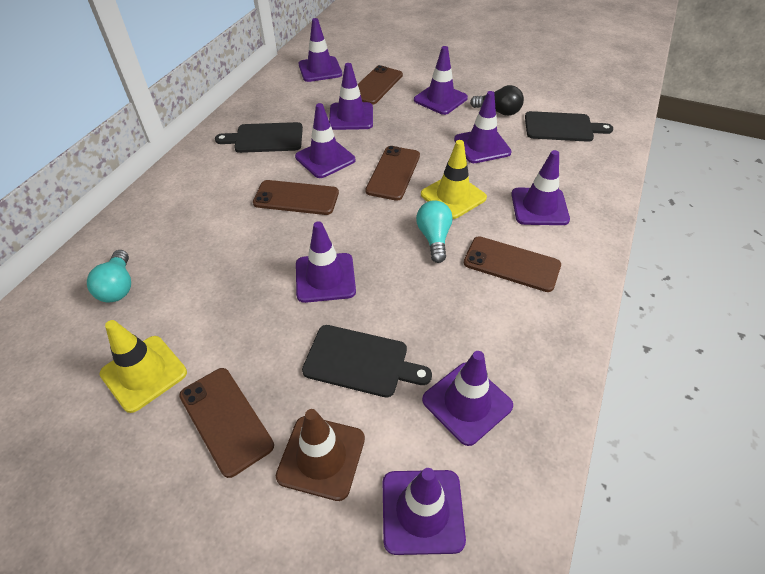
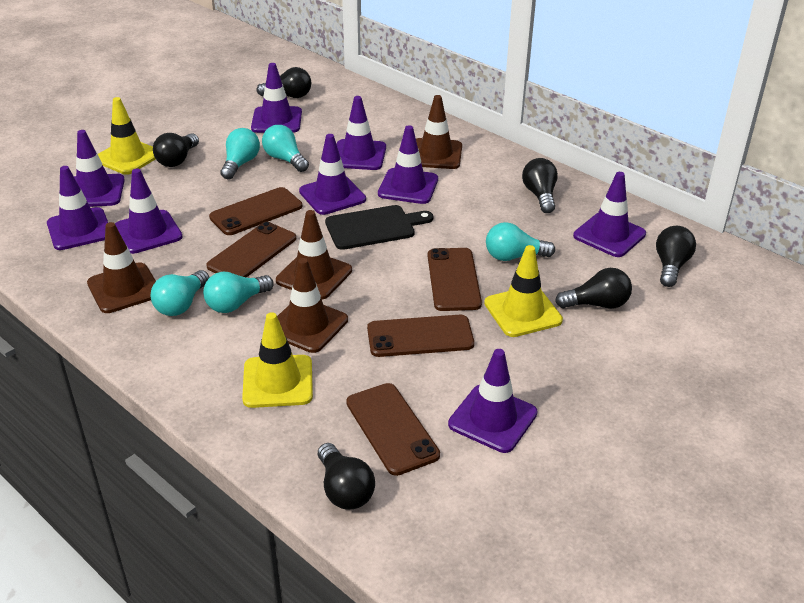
black cutting board: 3 -> 1
black light bulb: 1 -> 6
brown traffic cone: 1 -> 4
turquoise light bulb: 2 -> 5
yellow traffic cone: 2 -> 3

